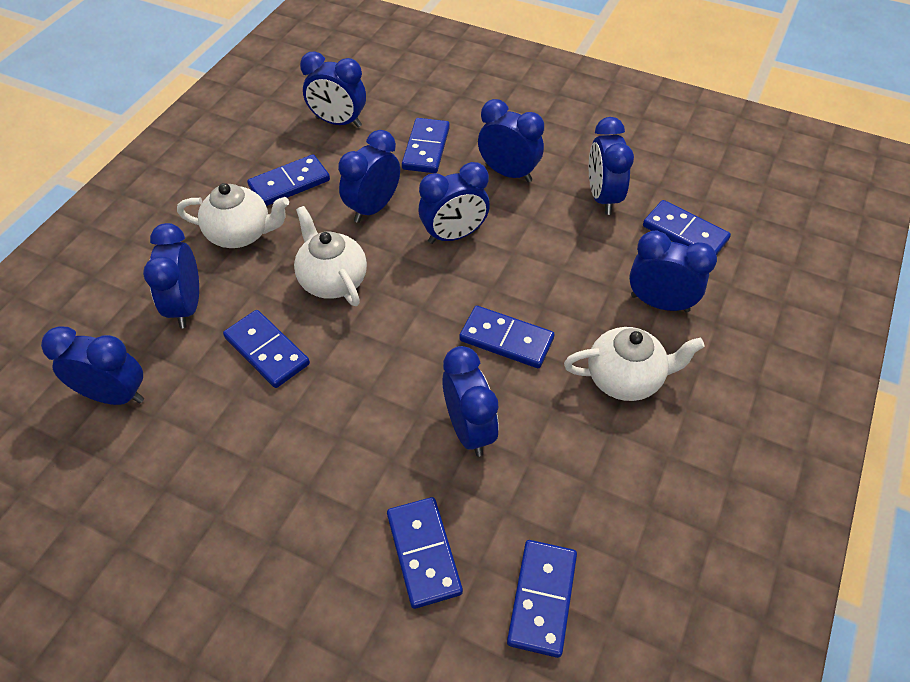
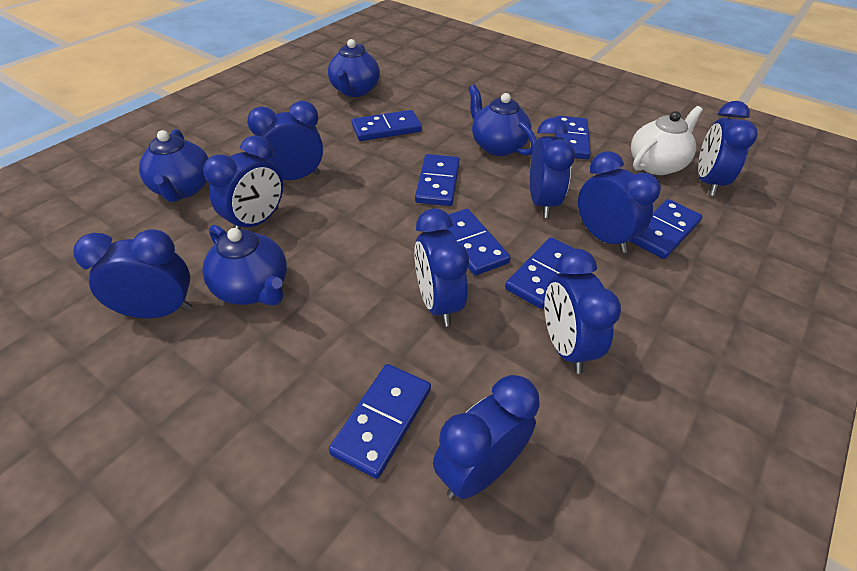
blue teapot: 0 -> 4
white teapot: 3 -> 1

